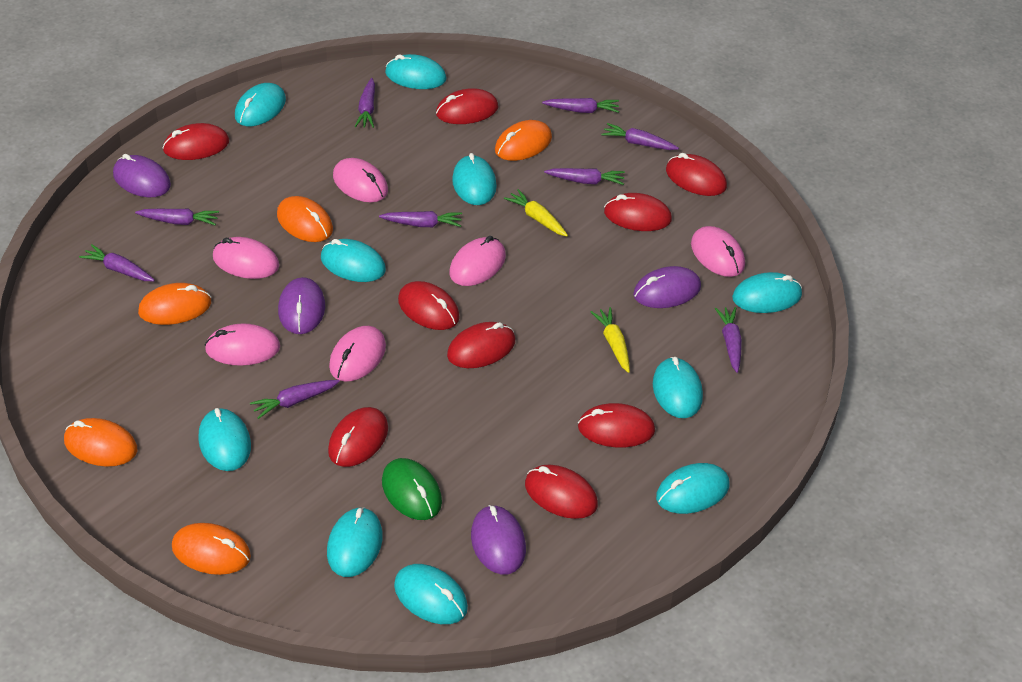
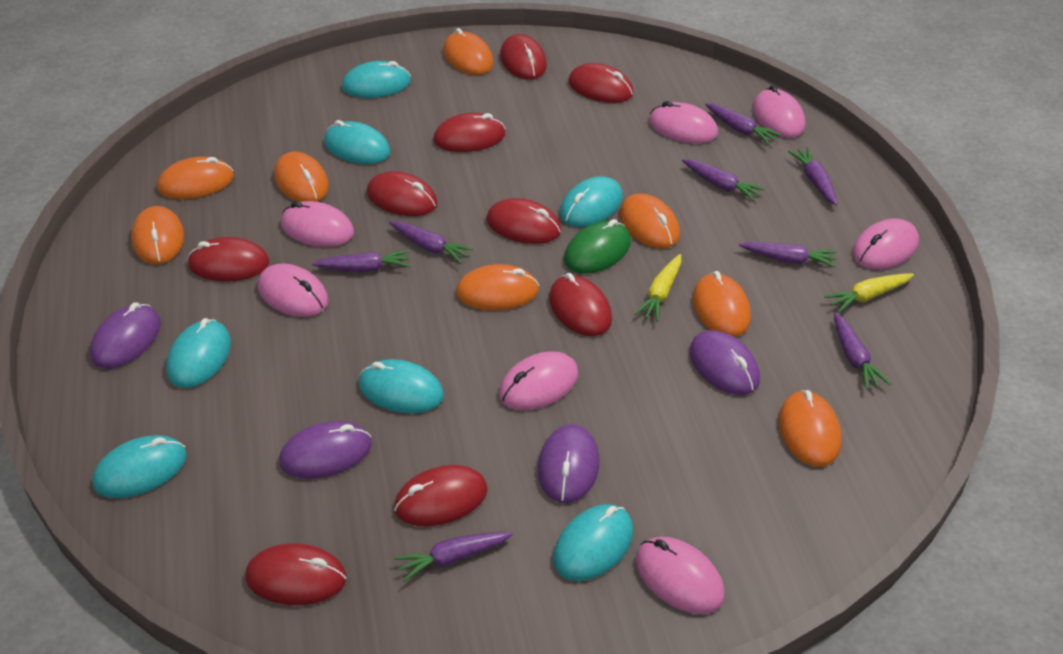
orange mouse: 5 -> 8
pink mouse: 6 -> 7
purple carrot: 9 -> 8
turquoise mouse: 10 -> 7

